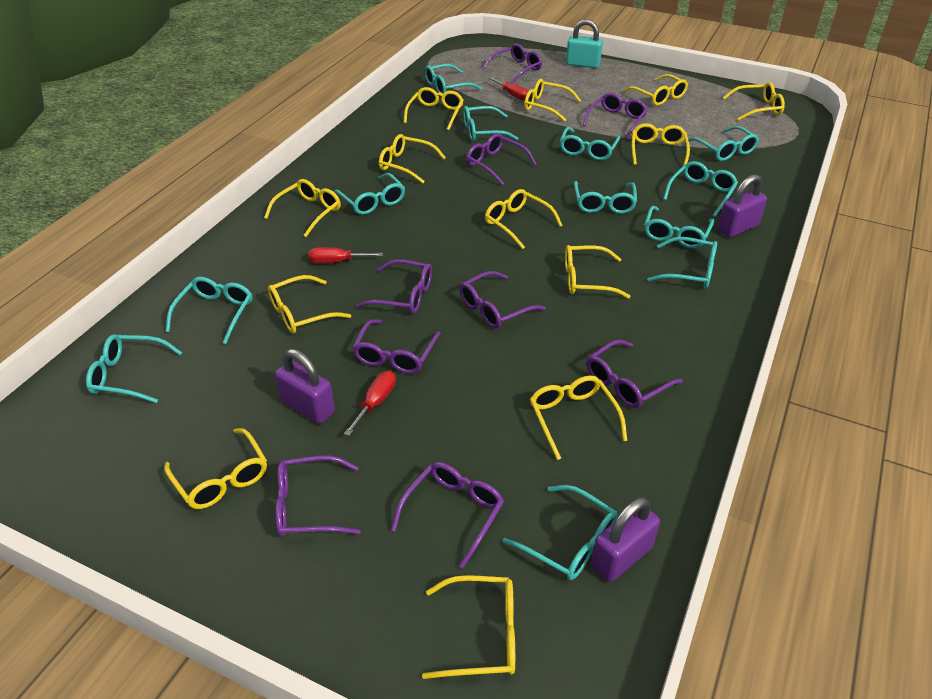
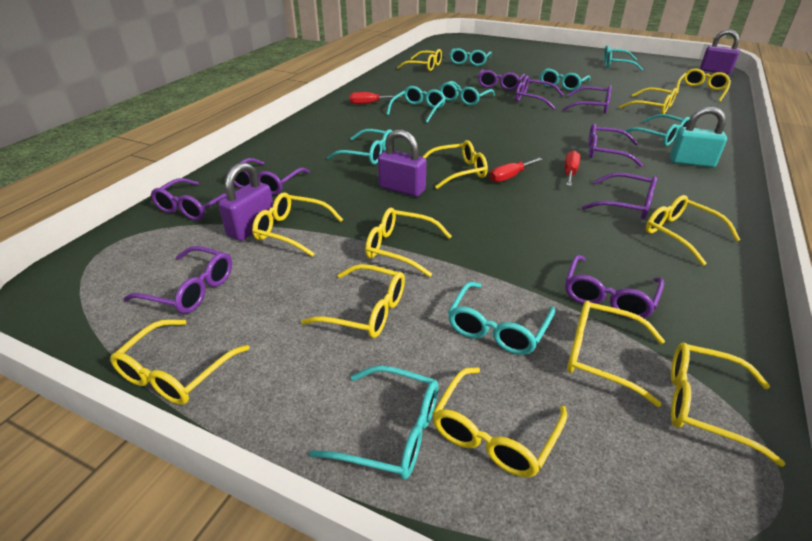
turquoise glasses: 12 -> 9
yellow glasses: 13 -> 12

